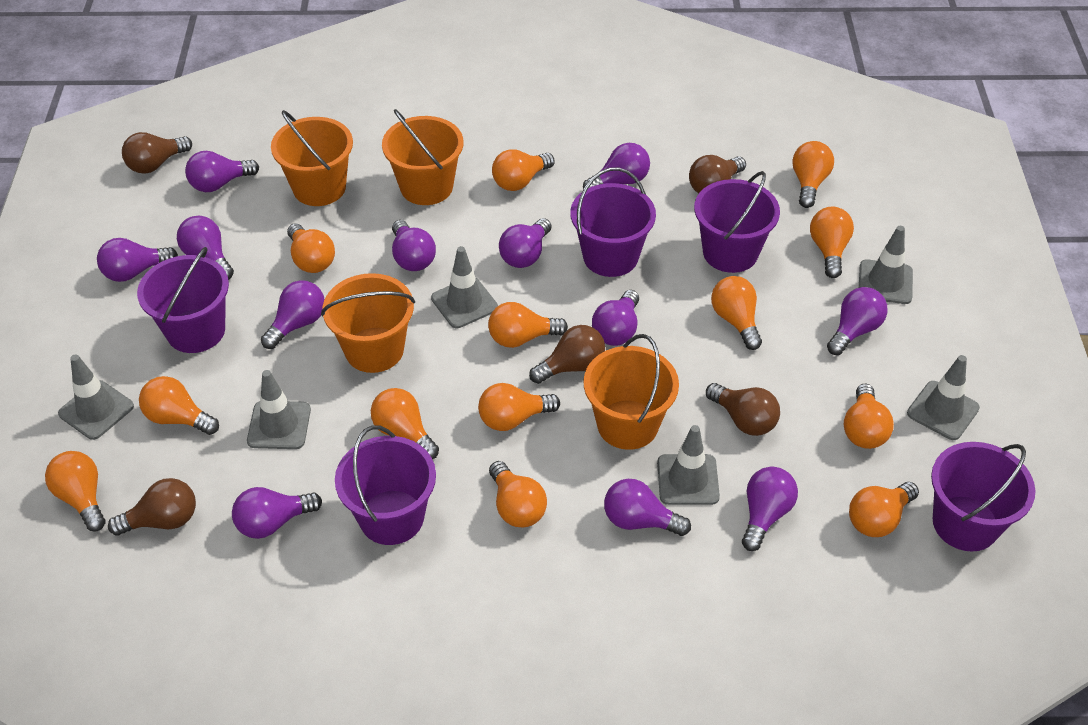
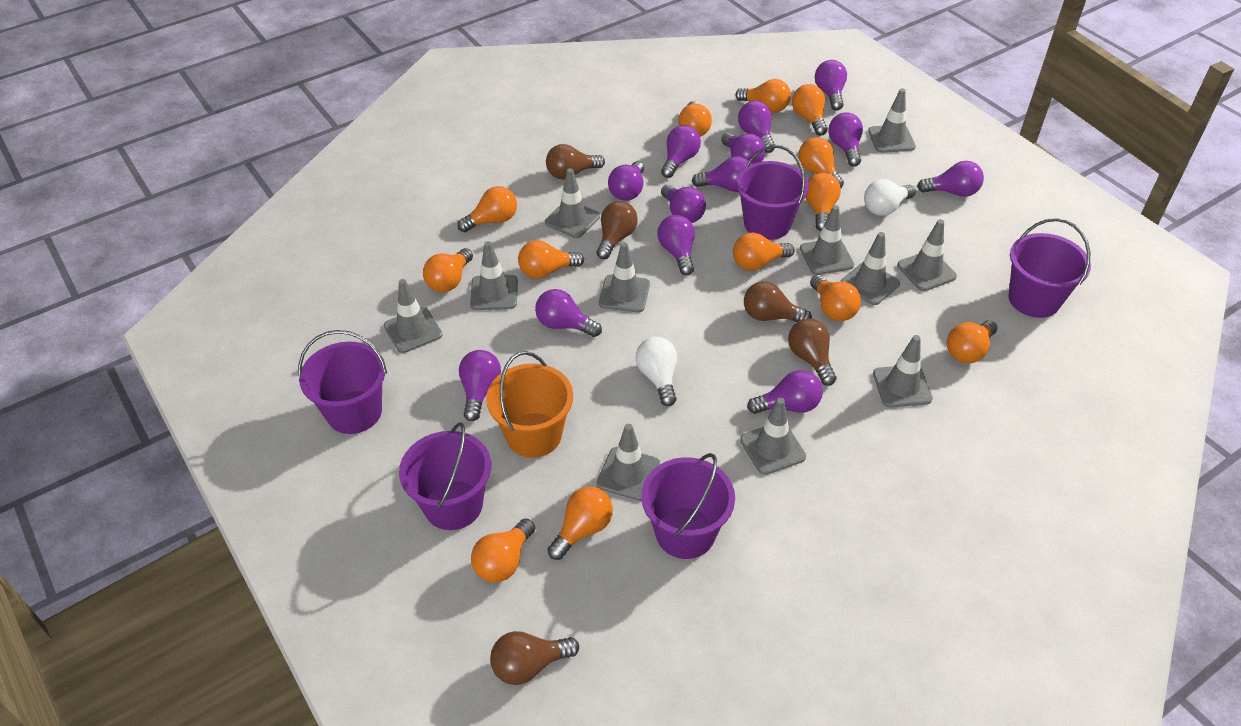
grey traffic cone: 6 -> 11
orange bucket: 4 -> 1
purple light bulb: 12 -> 13
white light bulb: 0 -> 2

